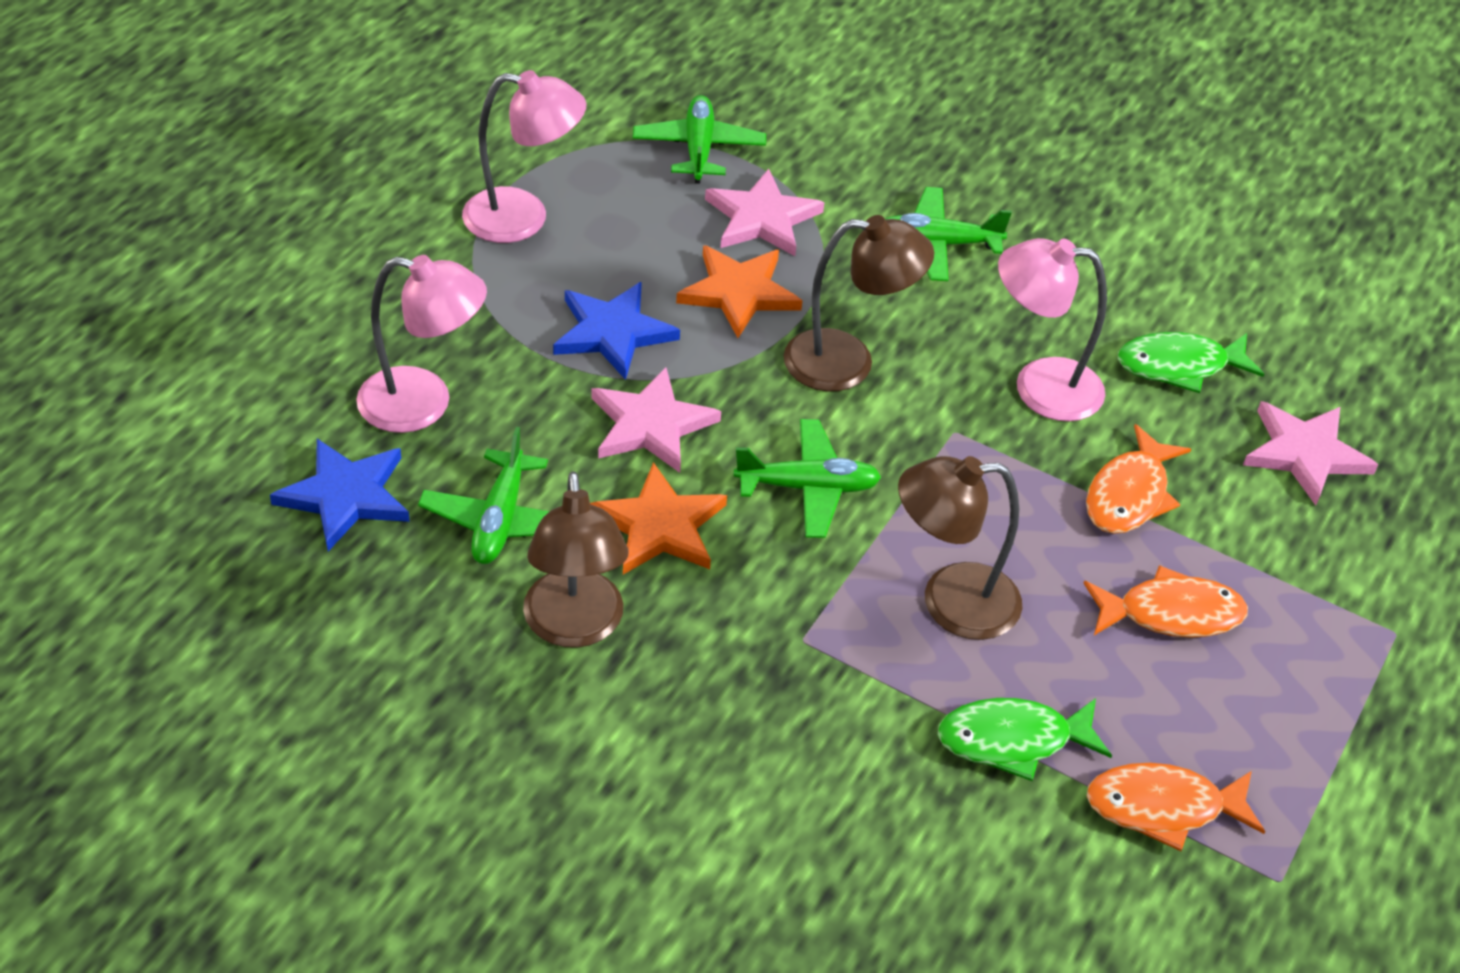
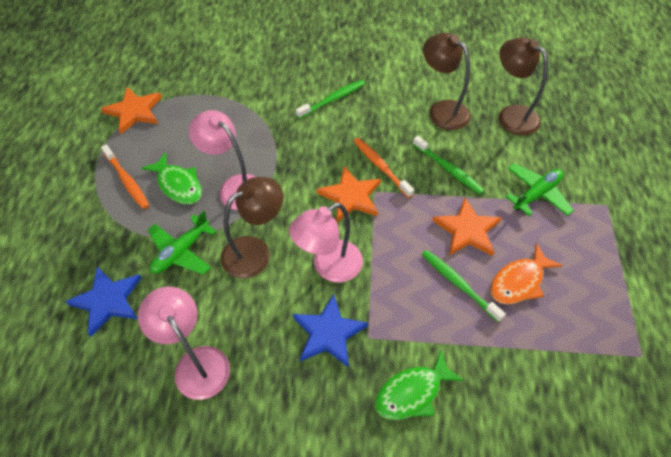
green plane: 4 -> 2
green toothbrush: 0 -> 3
orange fish: 3 -> 1
orange star: 2 -> 3
orange toothbrush: 0 -> 2
pink star: 3 -> 0

